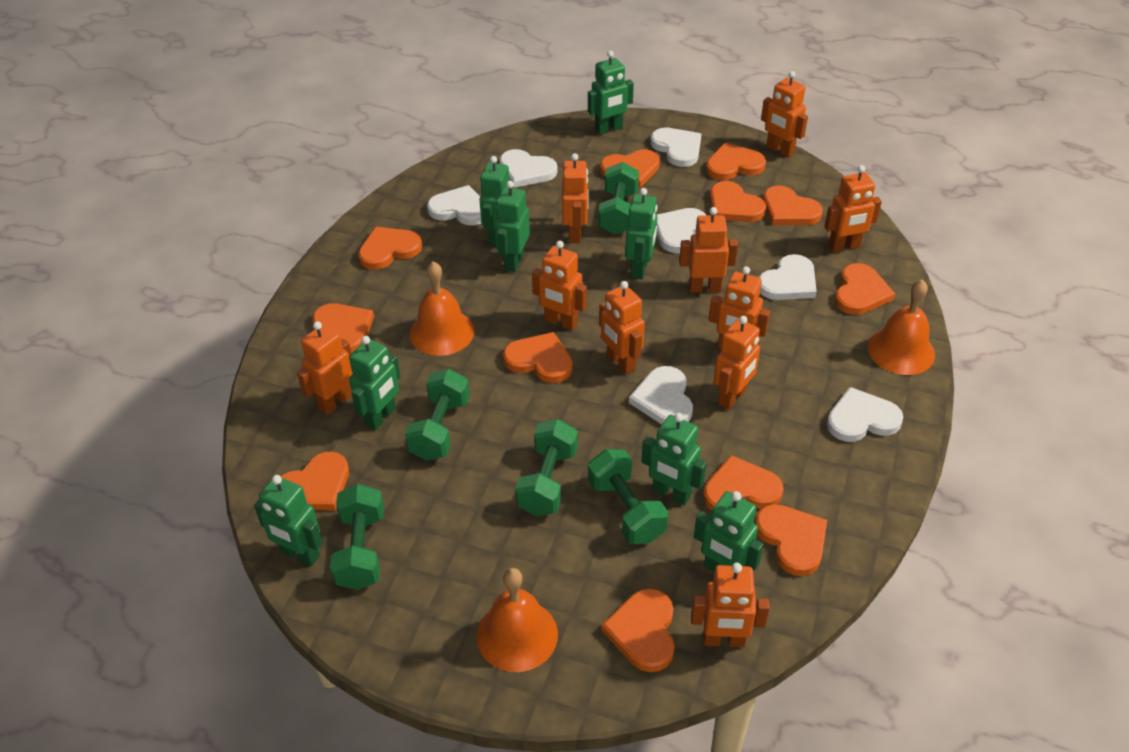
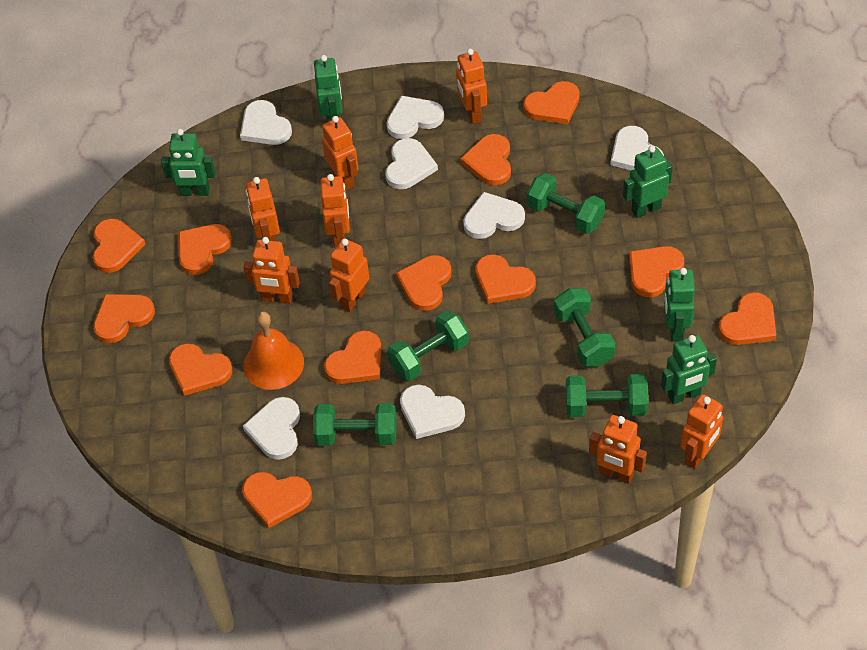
green robot: 8 -> 5
orange bell: 3 -> 1
orange robot: 10 -> 8

